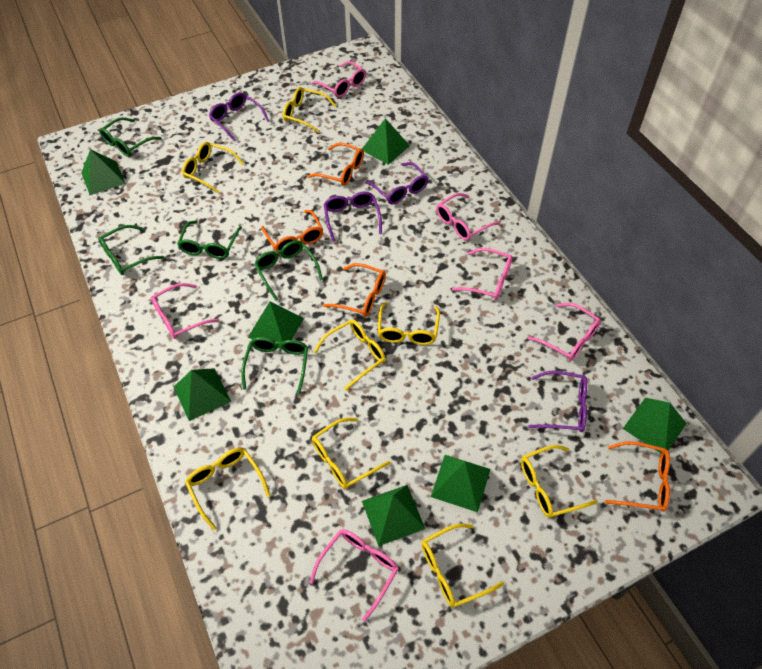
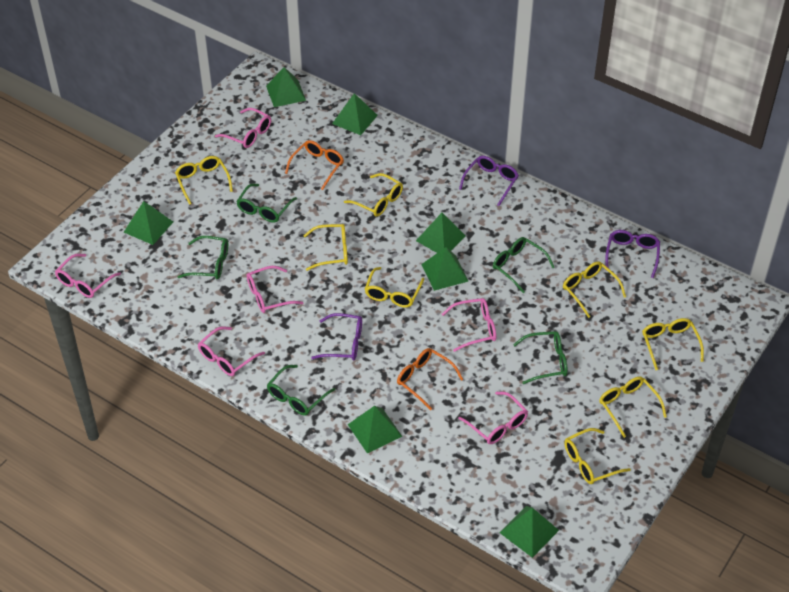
orange glasses: 4 -> 2
purple glasses: 4 -> 3

